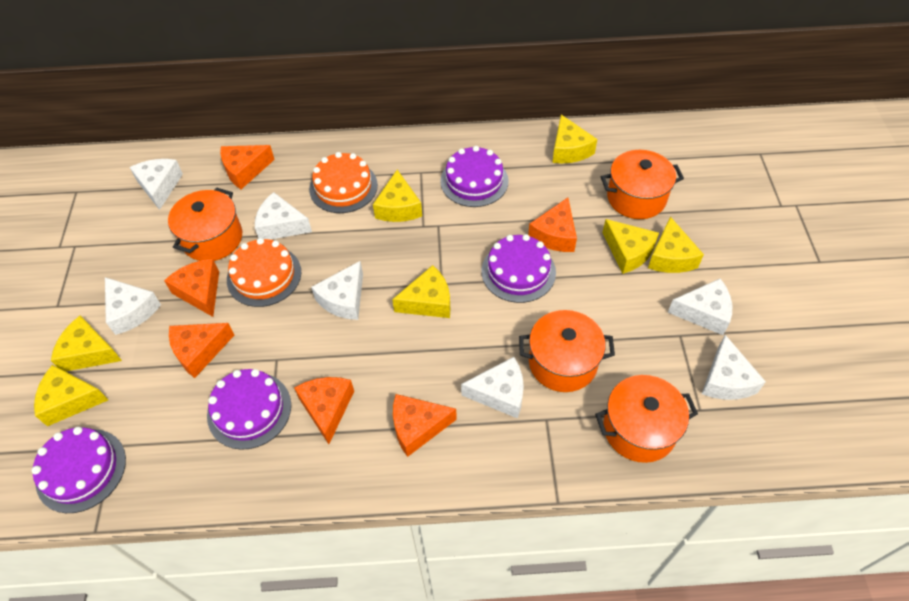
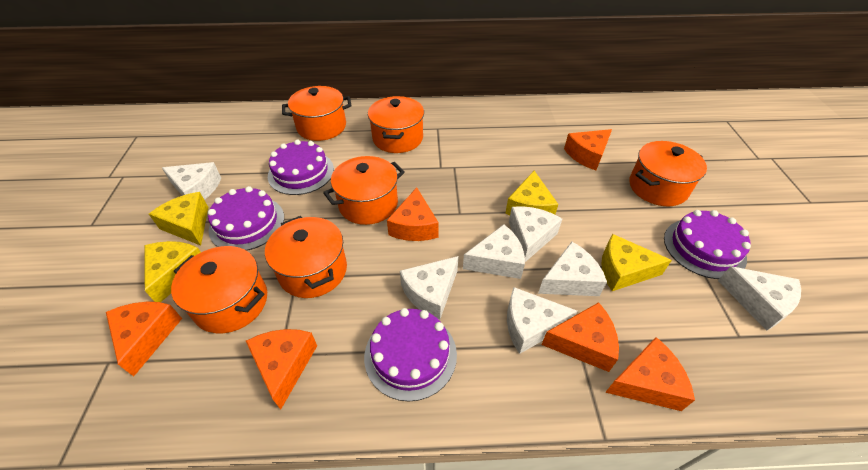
orange cake: 2 -> 0
orange pot: 4 -> 6
yellow cheese: 7 -> 4

